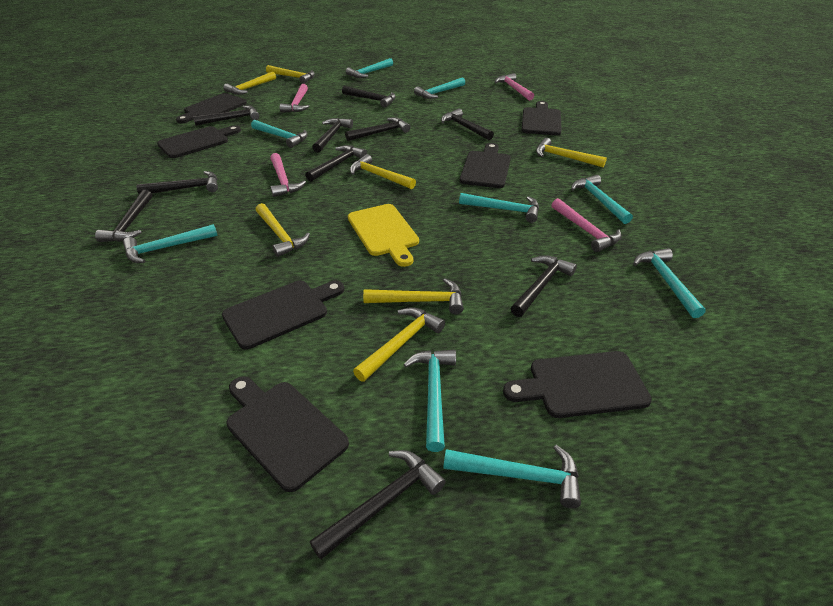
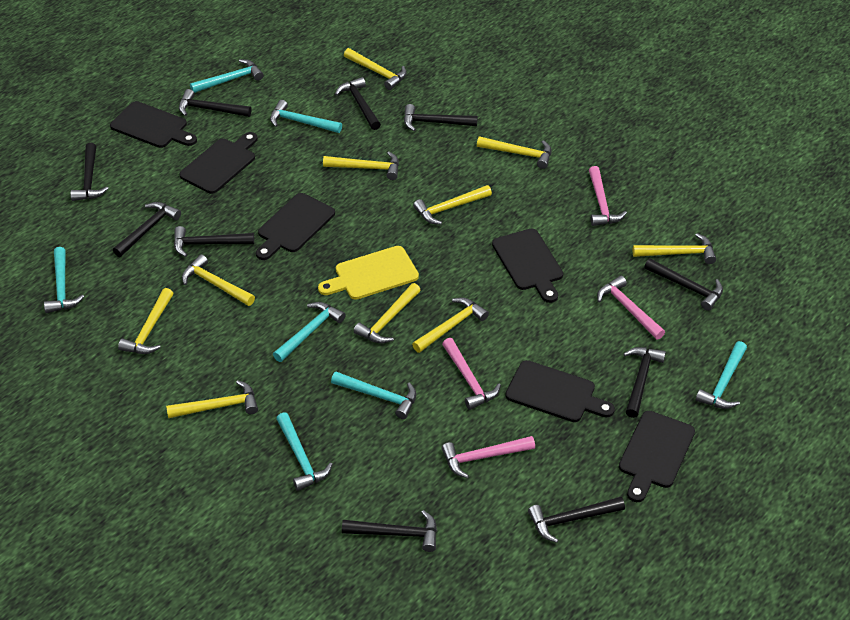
black cutting board: 7 -> 6
turquoise hammer: 9 -> 7
yellow hammer: 7 -> 10

